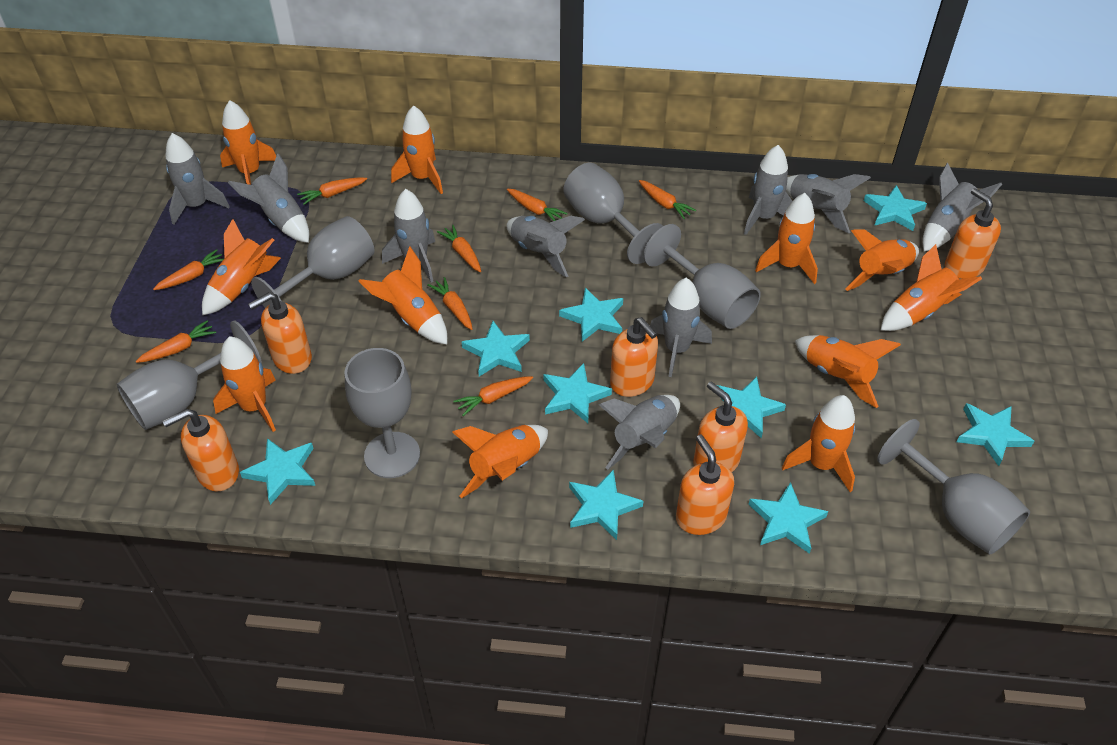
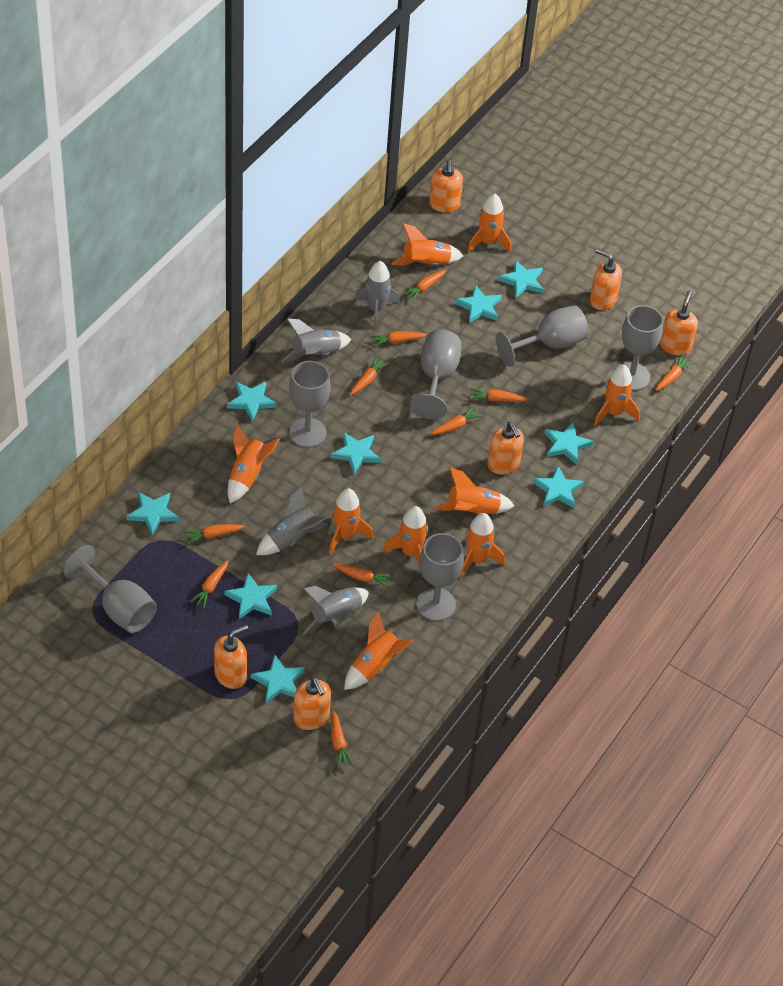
grey rocket: 9 -> 4
orange carrot: 8 -> 10
orange rocket: 11 -> 9

